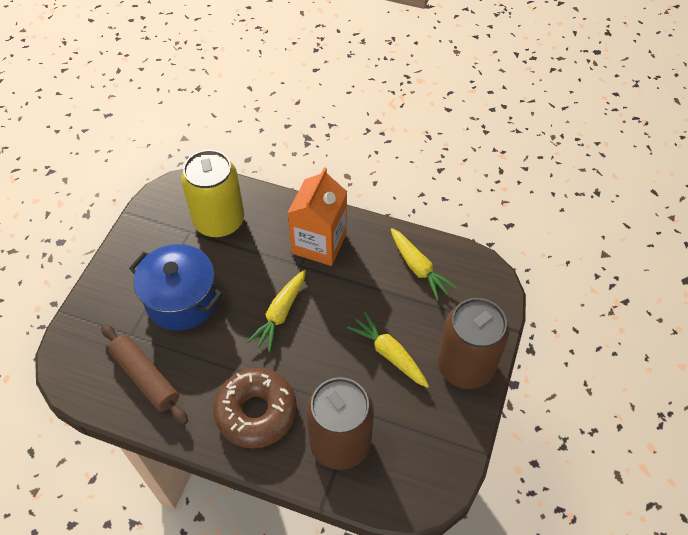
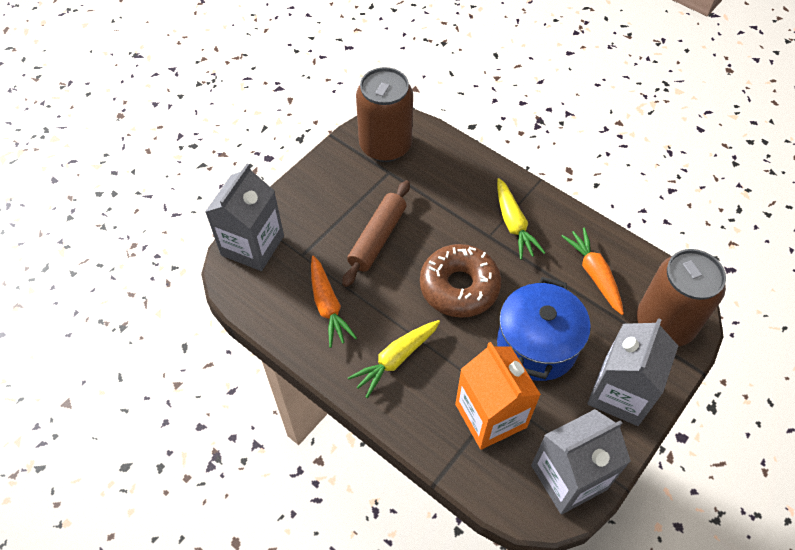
grey carton: 0 -> 3
orange carrot: 0 -> 2
yellow can: 1 -> 0
yellow carrot: 3 -> 2

